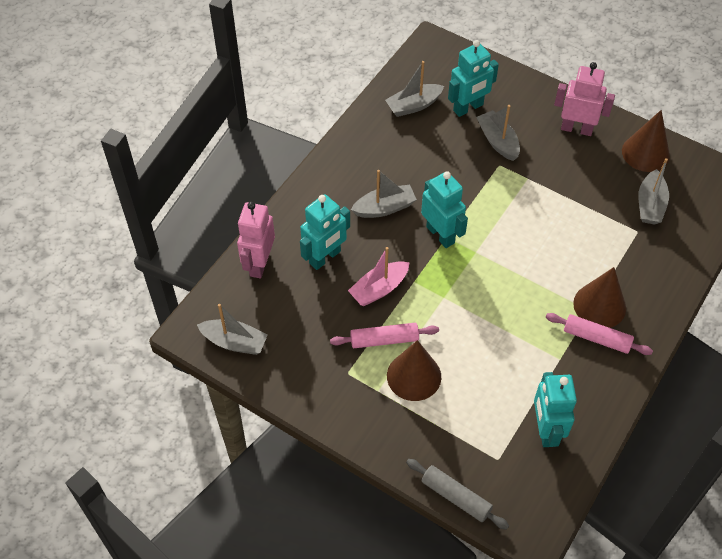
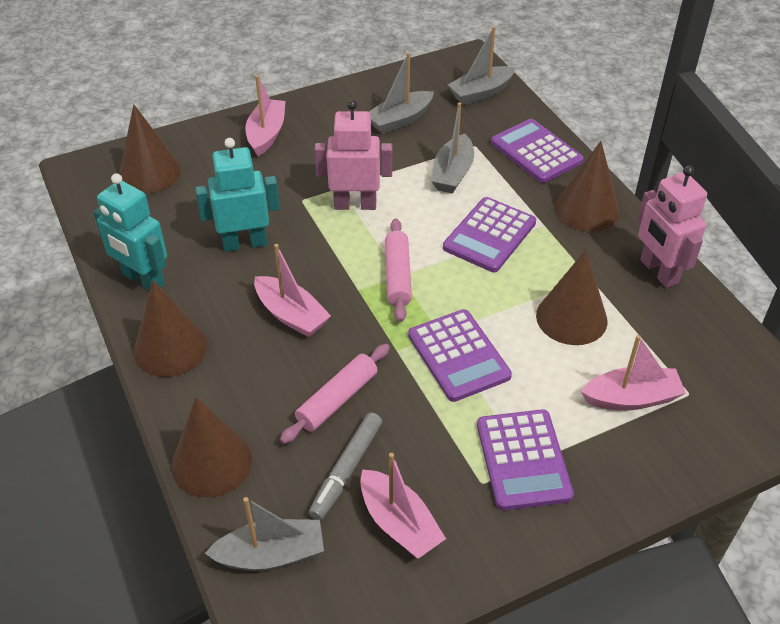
brown cone: 3 -> 5
grey boat: 5 -> 4
grey marker: 0 -> 1
grey rolling pin: 1 -> 0
pink boat: 1 -> 4
purple calculator: 0 -> 4
turquoise robot: 4 -> 2

